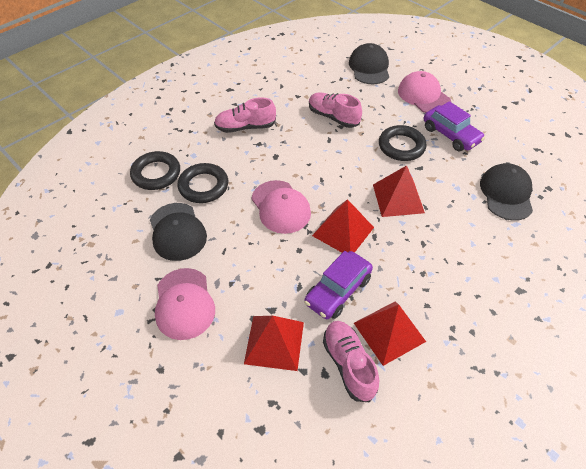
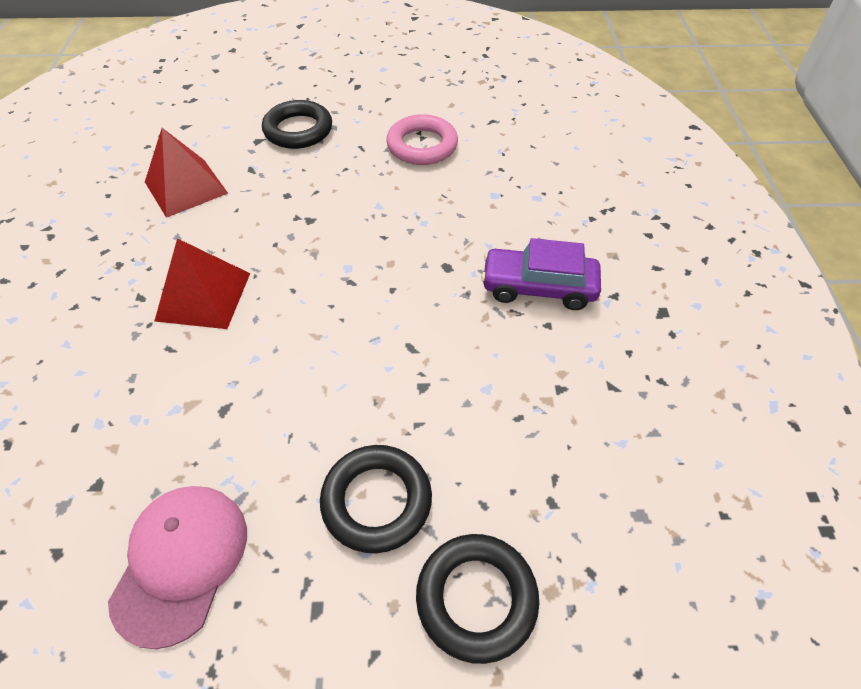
black cap: 3 -> 0
pink cap: 3 -> 1
pink ring: 0 -> 1
pink shoe: 3 -> 0
purple car: 2 -> 1
red pyramid: 4 -> 2

